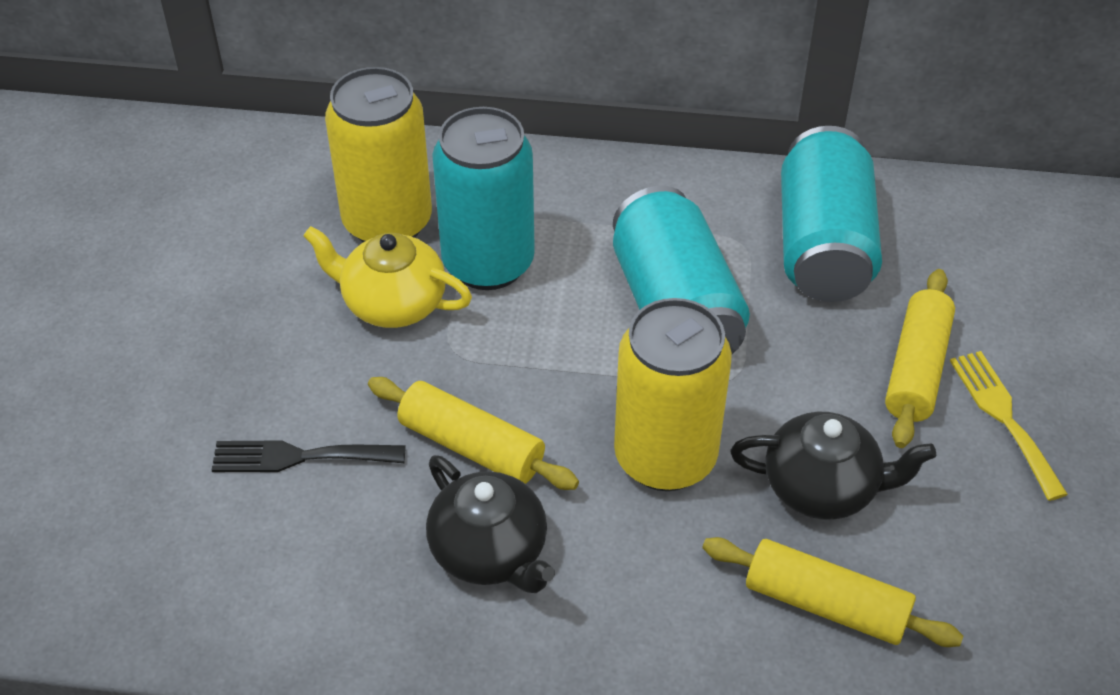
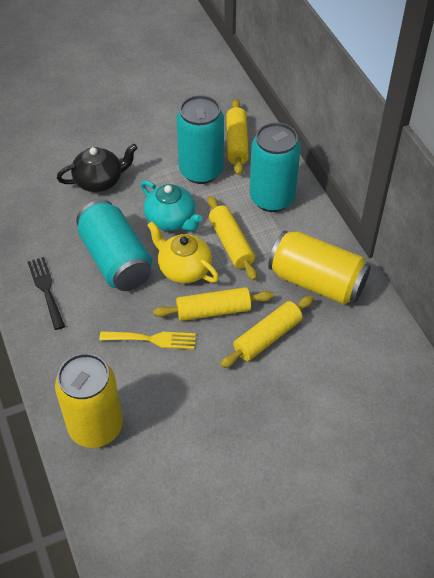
black teapot: 2 -> 1
turquoise teapot: 0 -> 1
yellow rolling pin: 3 -> 4

